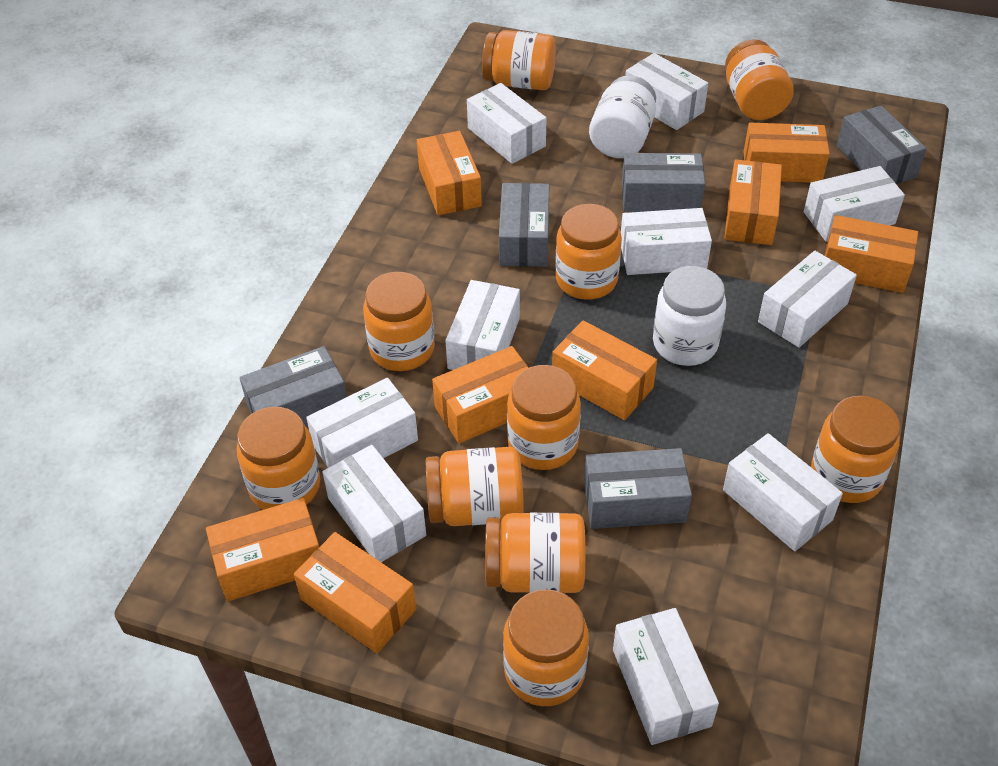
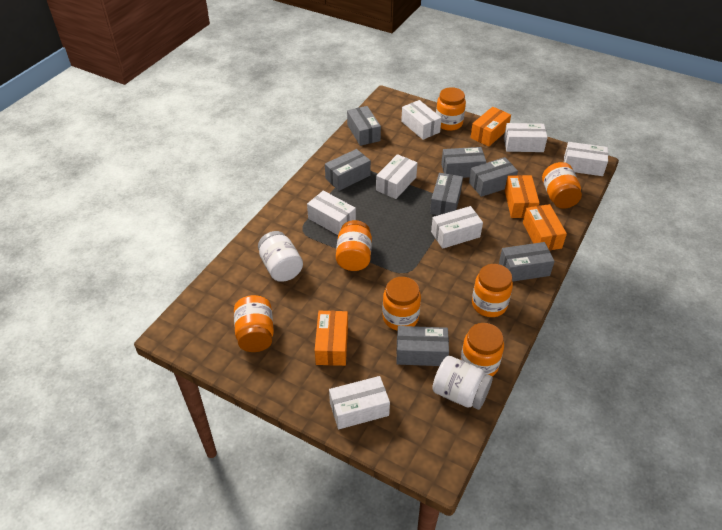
grey box: 5 -> 7
orange box: 8 -> 4
orange jar: 10 -> 7
white box: 10 -> 7

